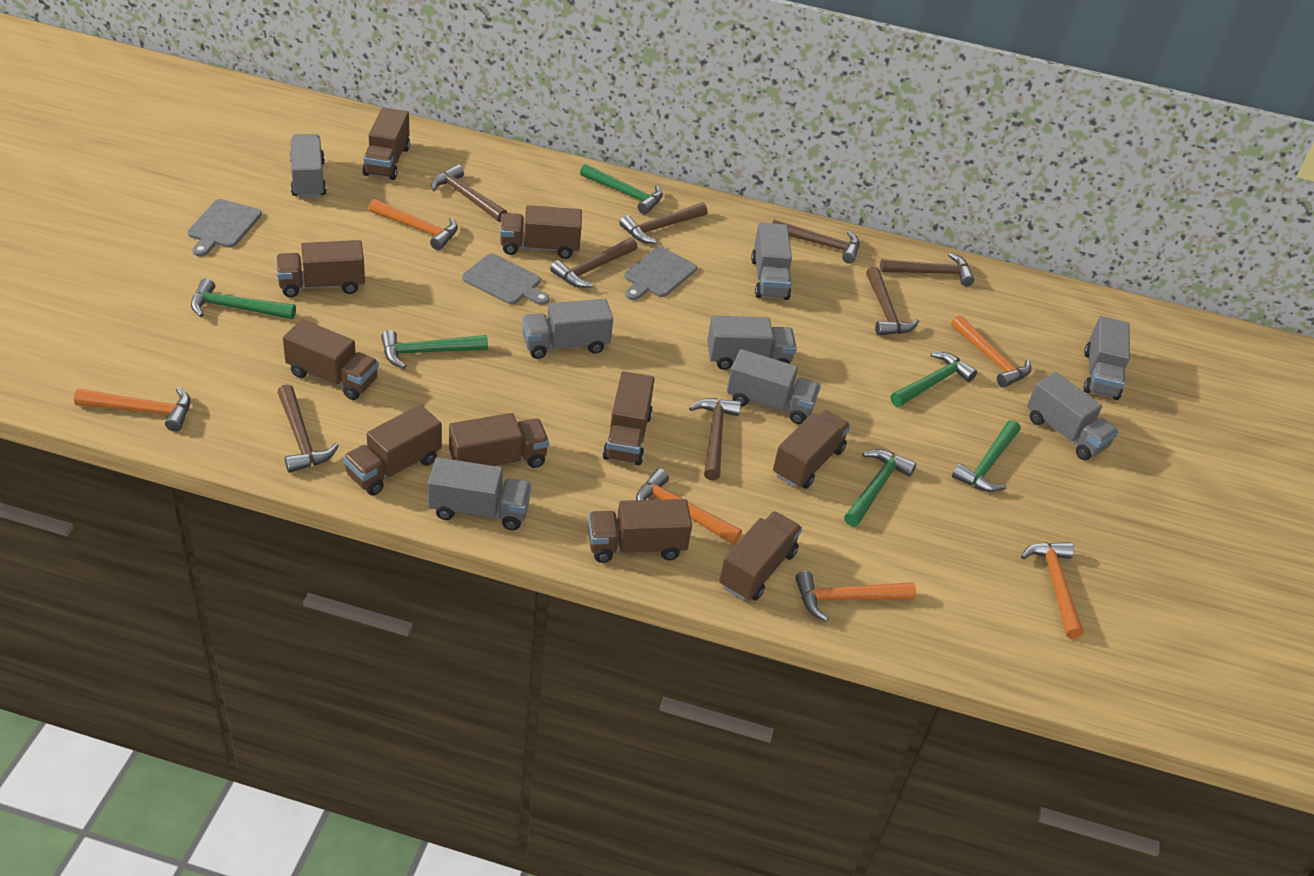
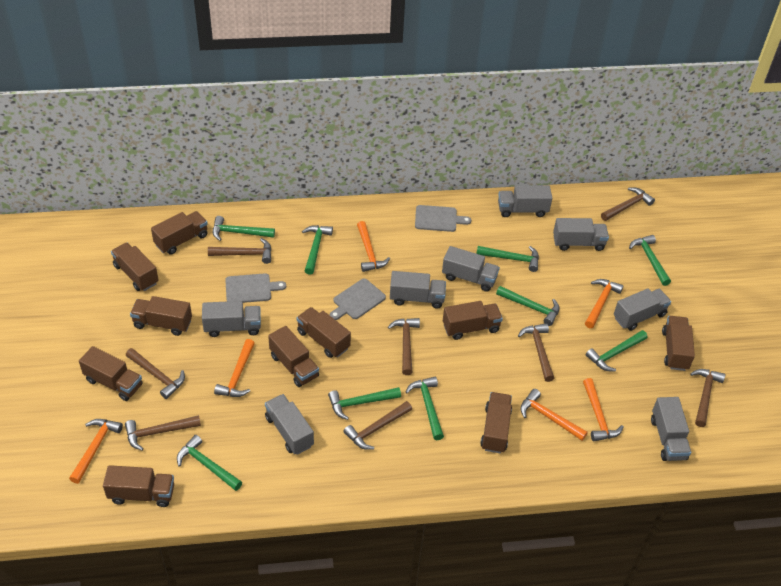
green hammer: 6 -> 9

